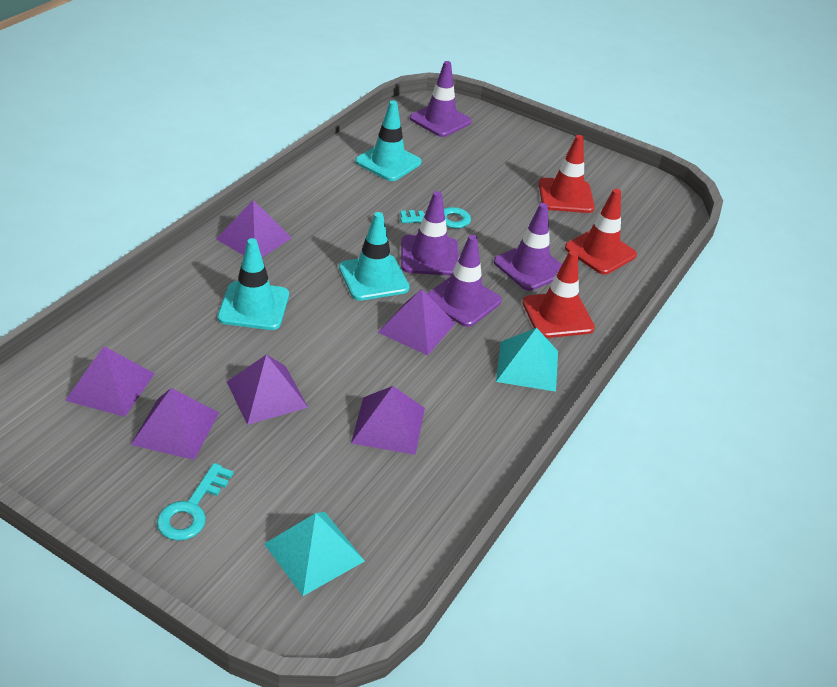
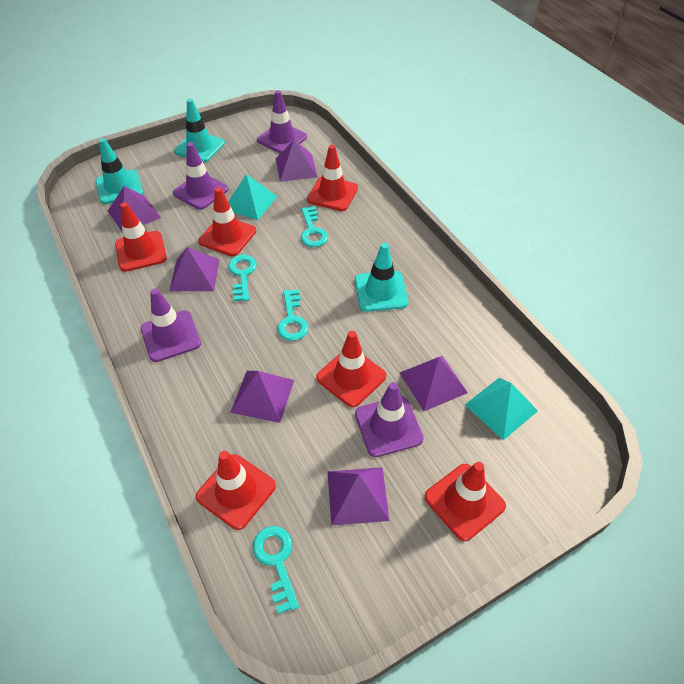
red traffic cone: 3 -> 6
turquoise key: 2 -> 4

